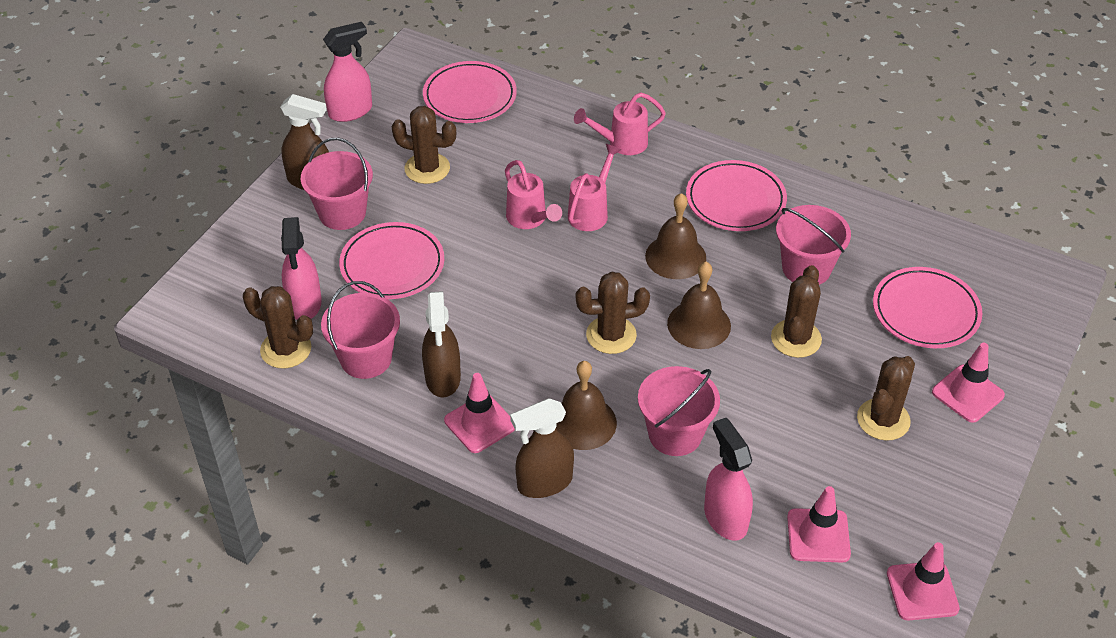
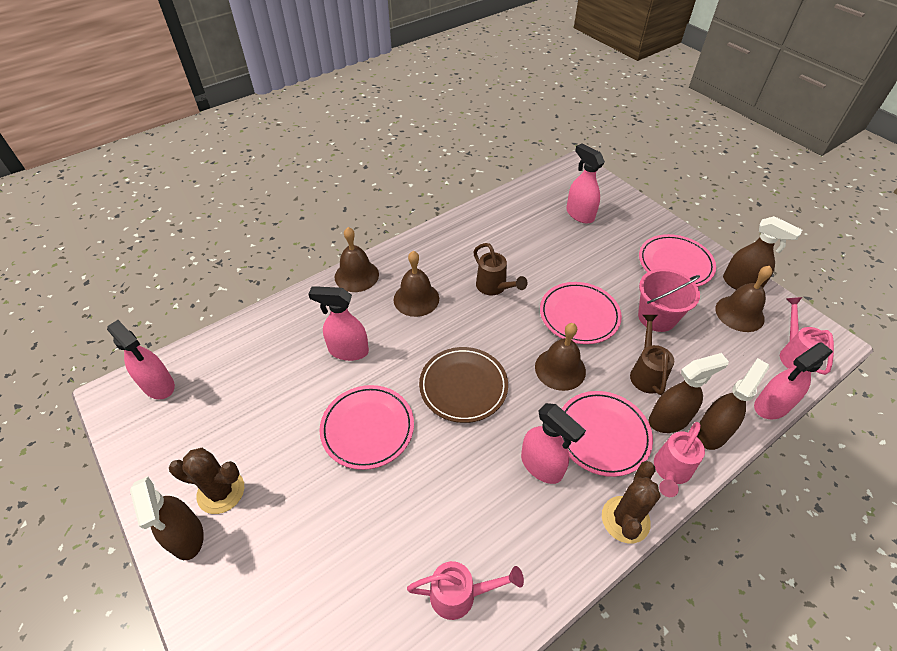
brown bell: 3 -> 4
brown cactus: 5 -> 2
brown plate: 0 -> 1
brown spray bottle: 3 -> 4
brown watering can: 0 -> 2
pink bucket: 4 -> 1
pink spray bottle: 3 -> 5
pink traffic cone: 4 -> 0

